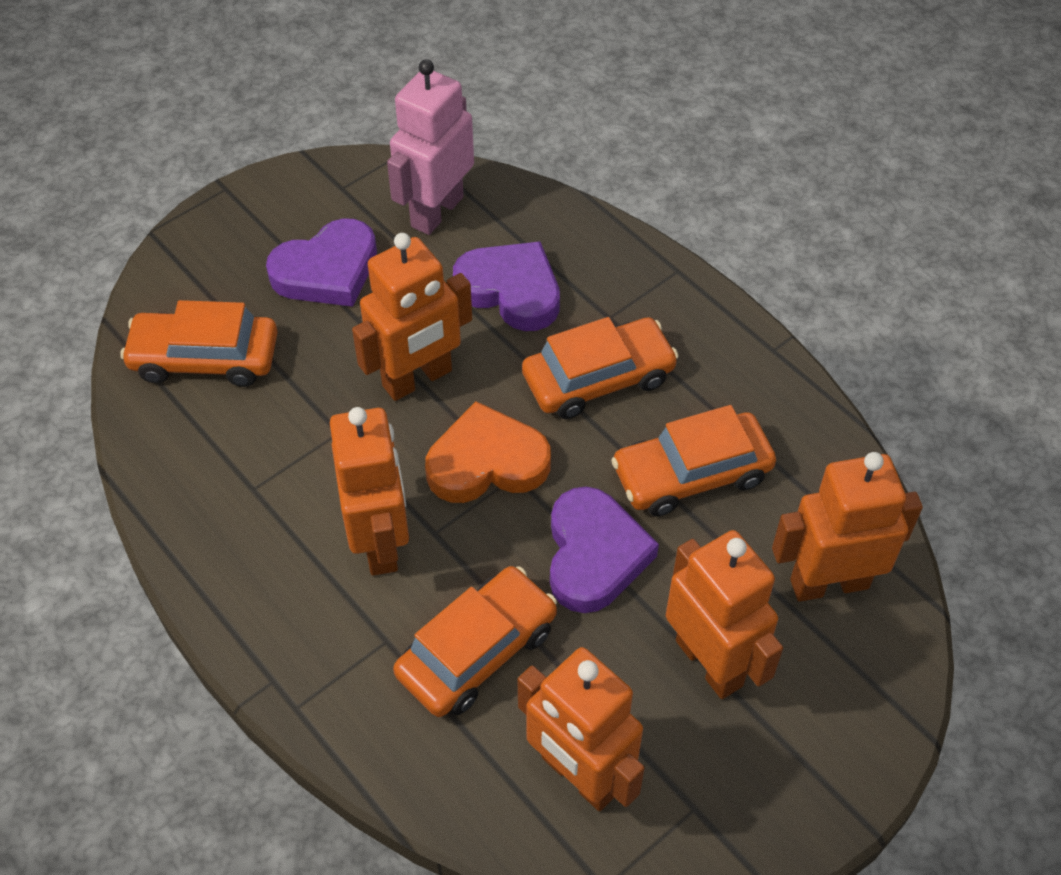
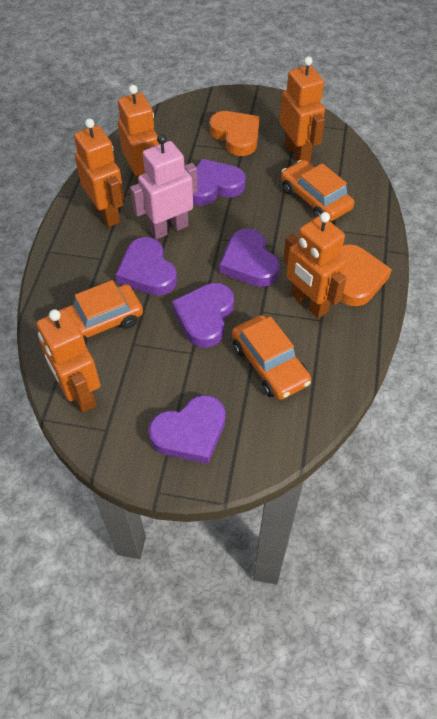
orange car: 4 -> 3
orange heart: 1 -> 2
purple heart: 3 -> 5

